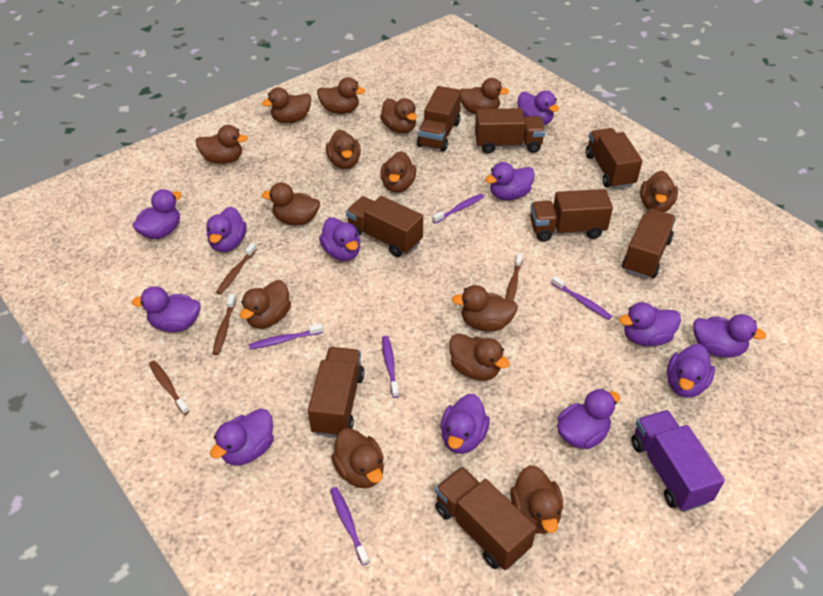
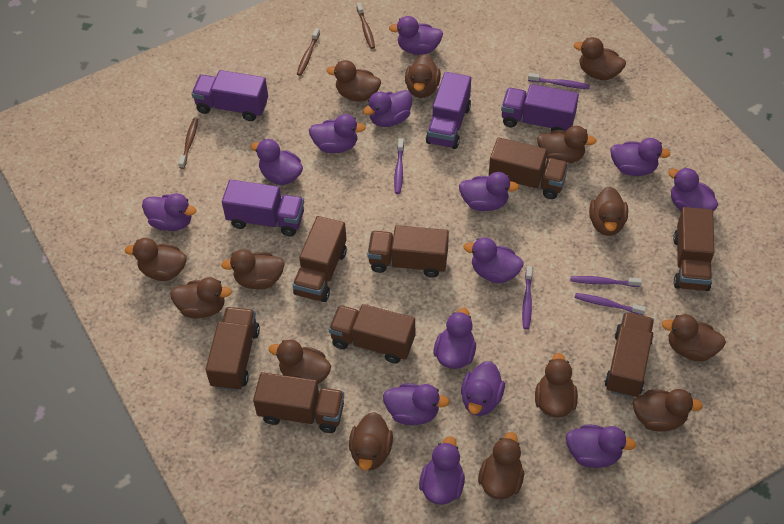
brown toothbrush: 4 -> 3
purple duck: 12 -> 14
purple truck: 1 -> 4

